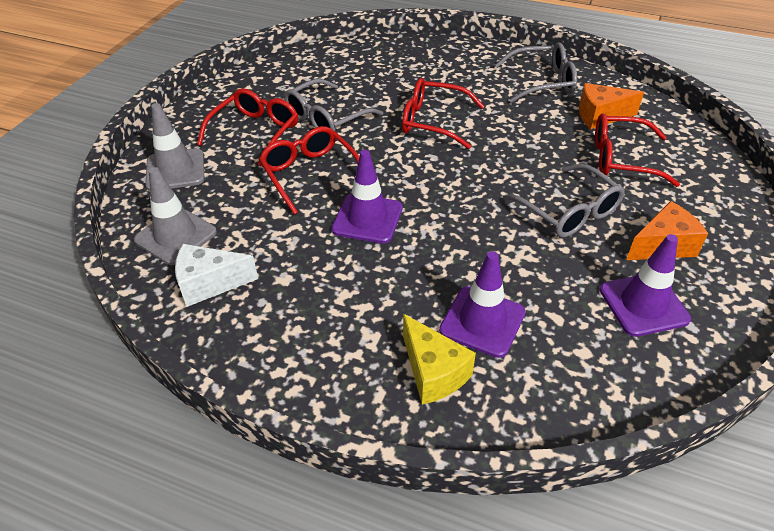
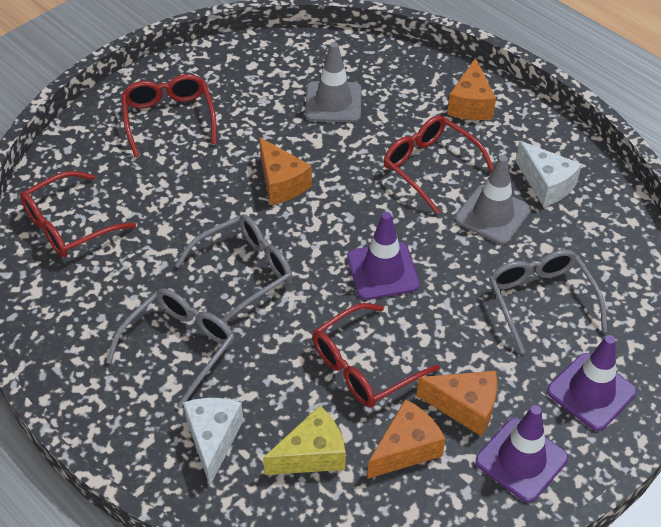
orange cheese: 2 -> 4
white cheese: 1 -> 2

